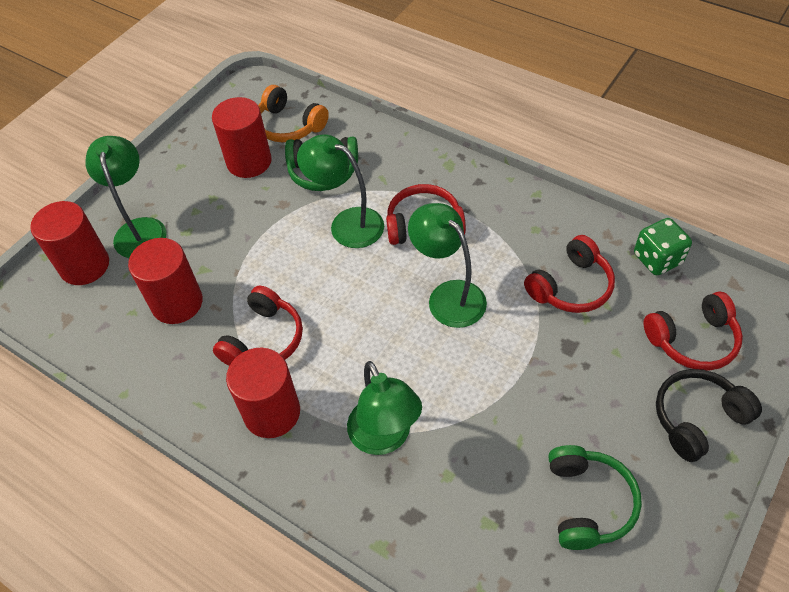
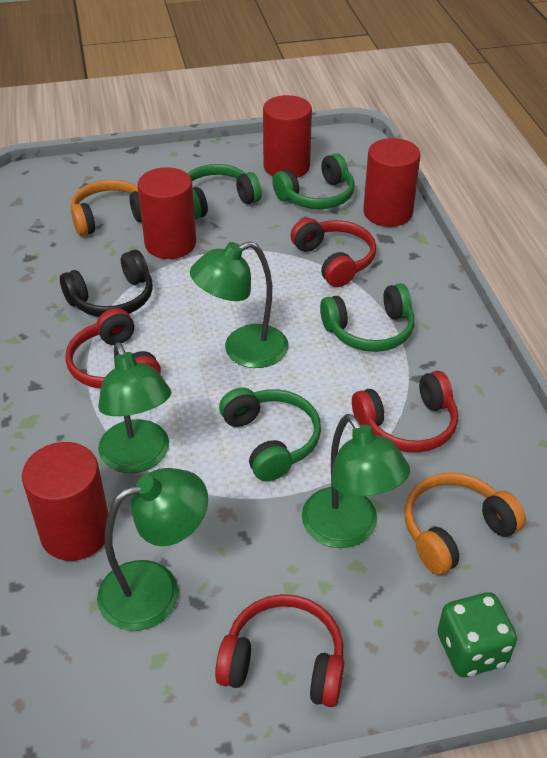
green headphones: 2 -> 4
orange headphones: 1 -> 2

